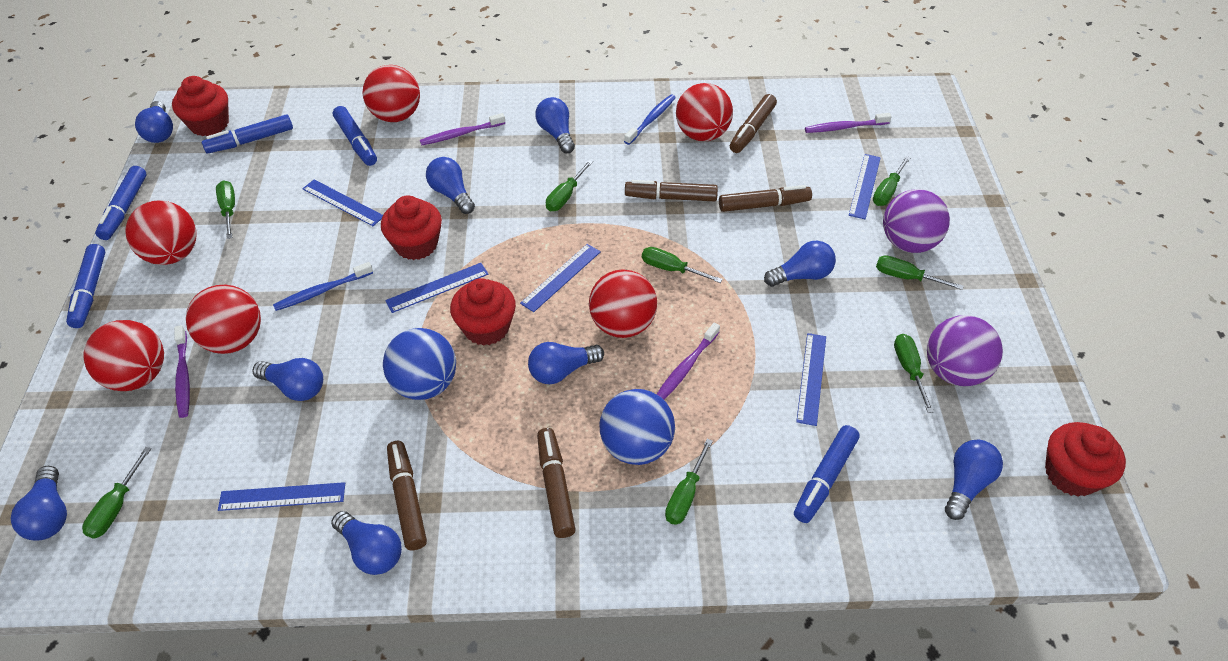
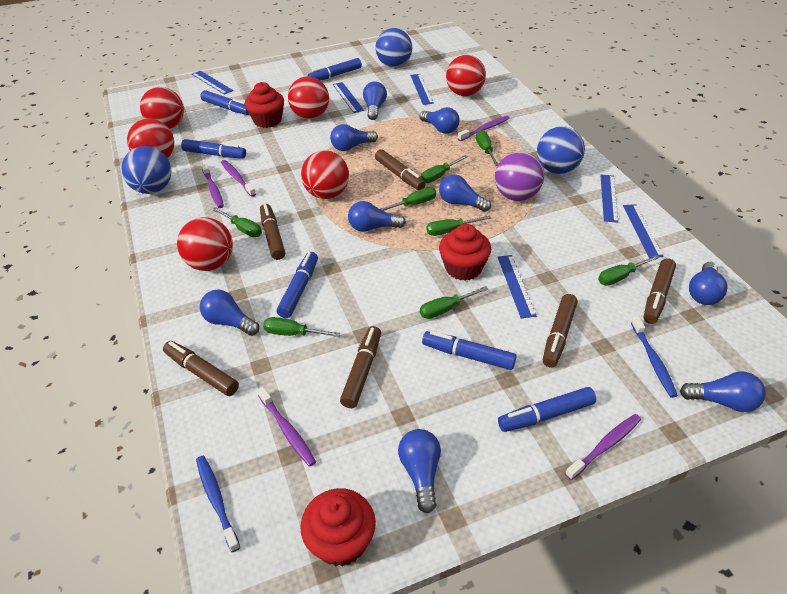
blue ball: 2 -> 3
blue marker: 5 -> 6
brown marker: 5 -> 6
purple ball: 2 -> 1
purple toothbrush: 4 -> 5
red cupcake: 4 -> 3

